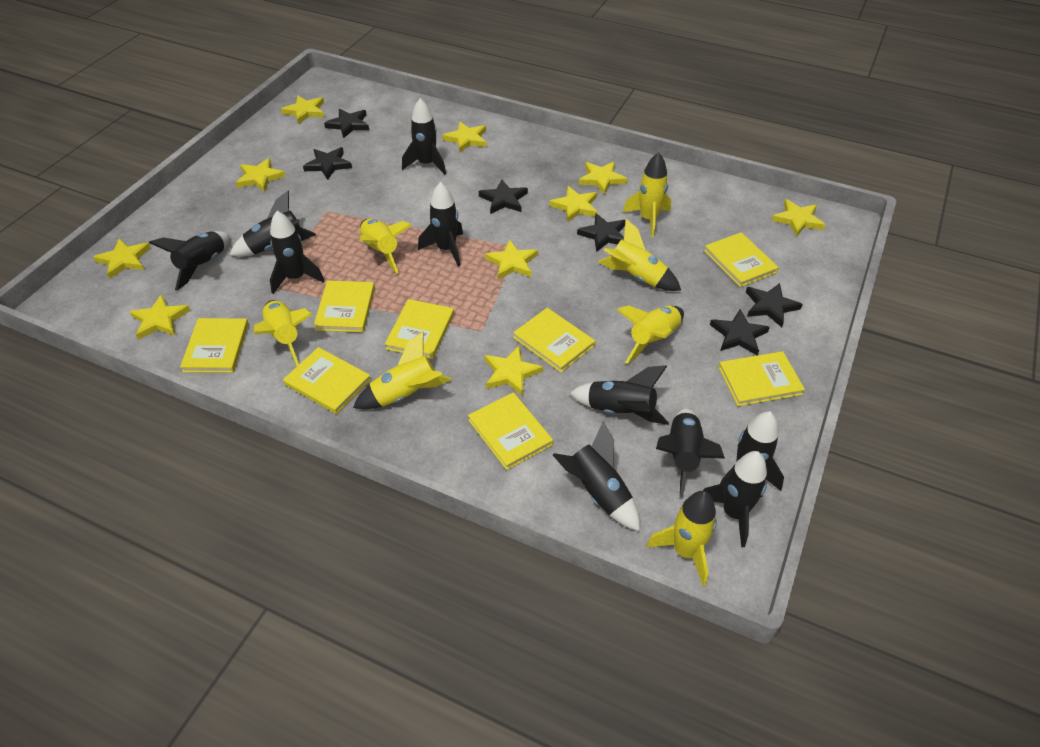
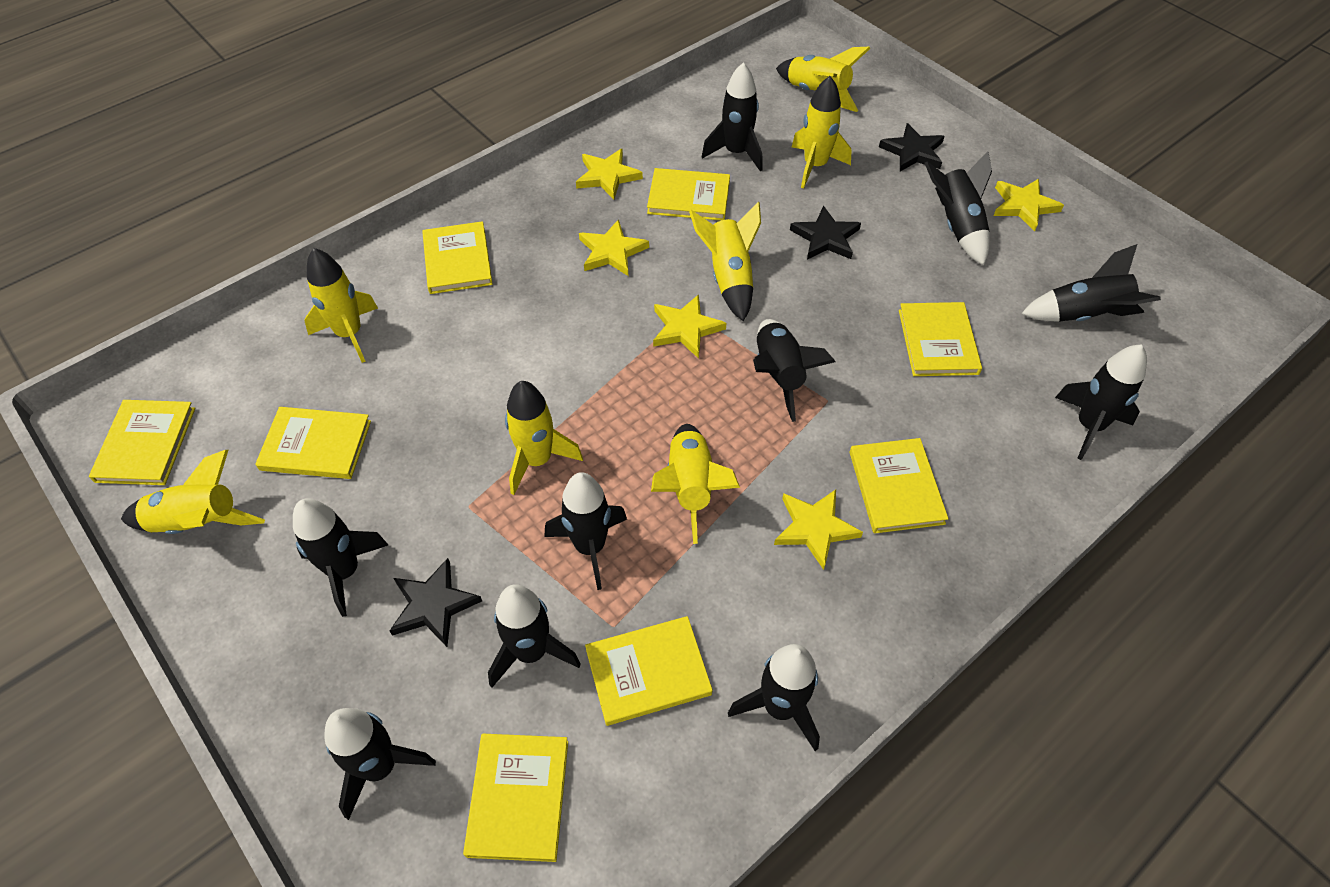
black star: 6 -> 3
yellow star: 10 -> 5

